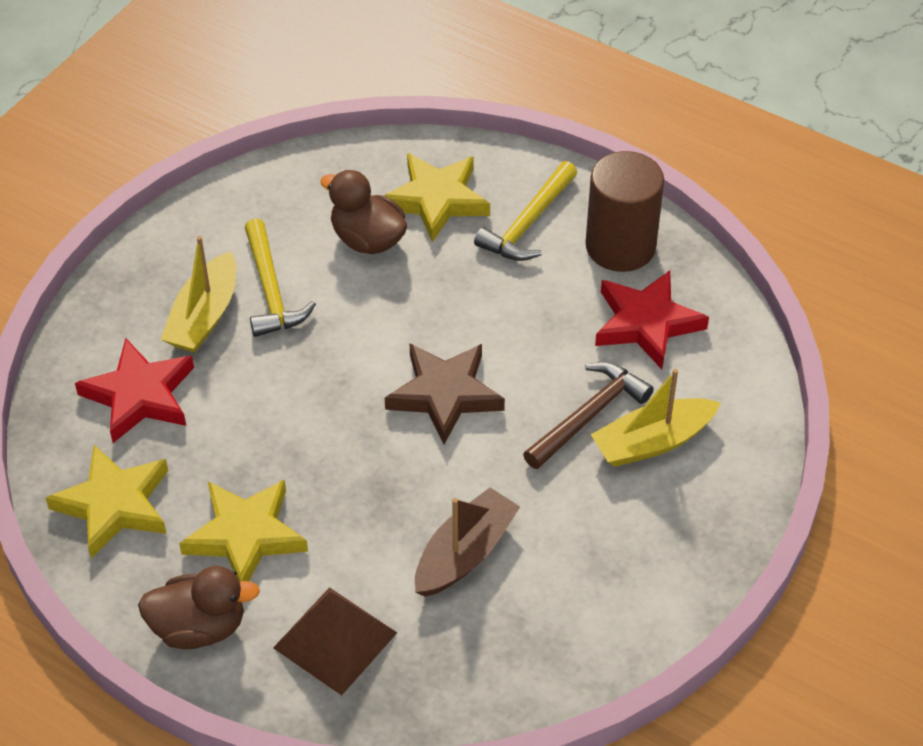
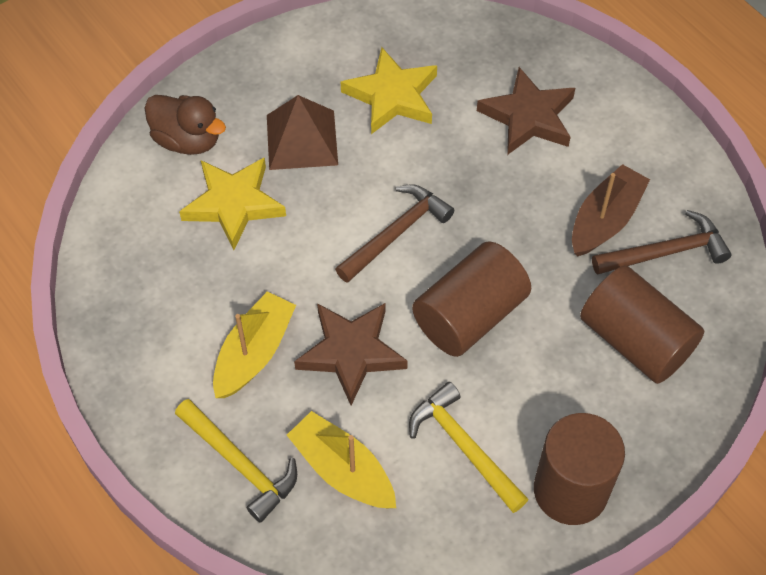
brown cylinder: 1 -> 3
brown duck: 2 -> 1
brown hammer: 1 -> 2
brown star: 1 -> 2
red star: 2 -> 0
yellow star: 3 -> 2

